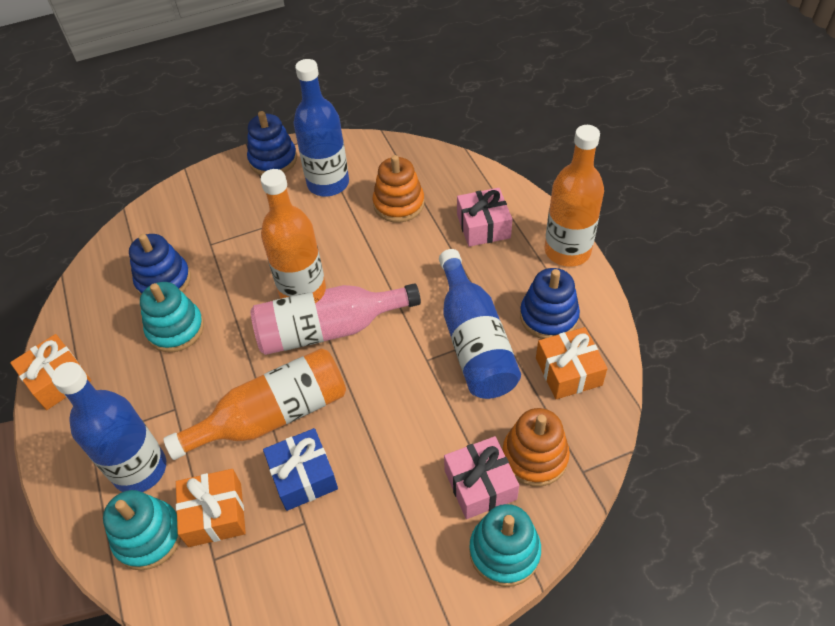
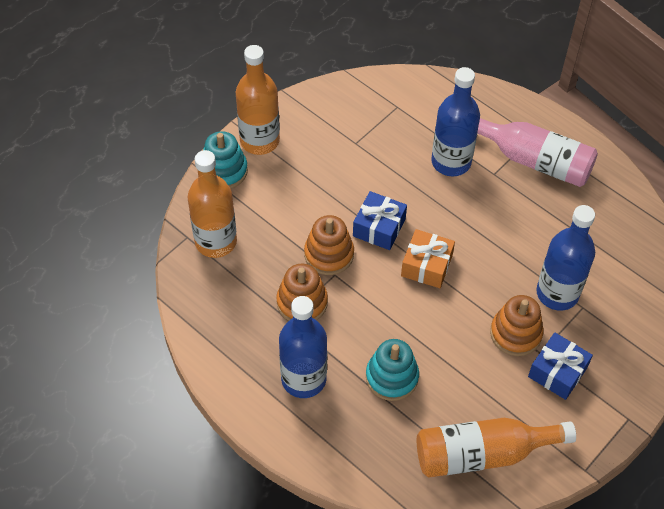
blue gift: 1 -> 2
blue stacking toy: 3 -> 0
orange gift: 3 -> 1
orange stacking toy: 2 -> 3
pink gift: 2 -> 0
turquoise stacking toy: 3 -> 2

